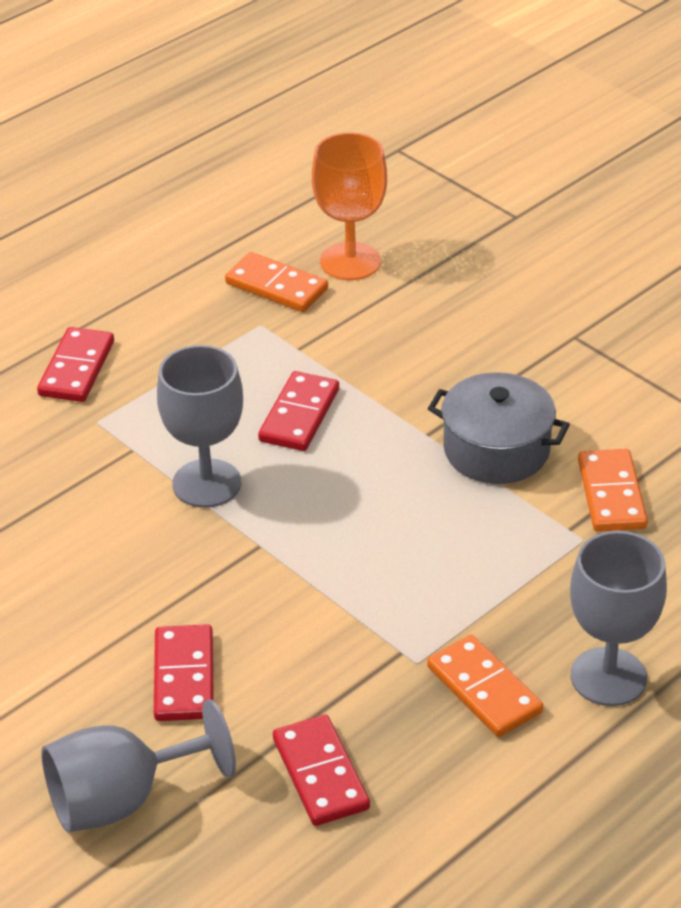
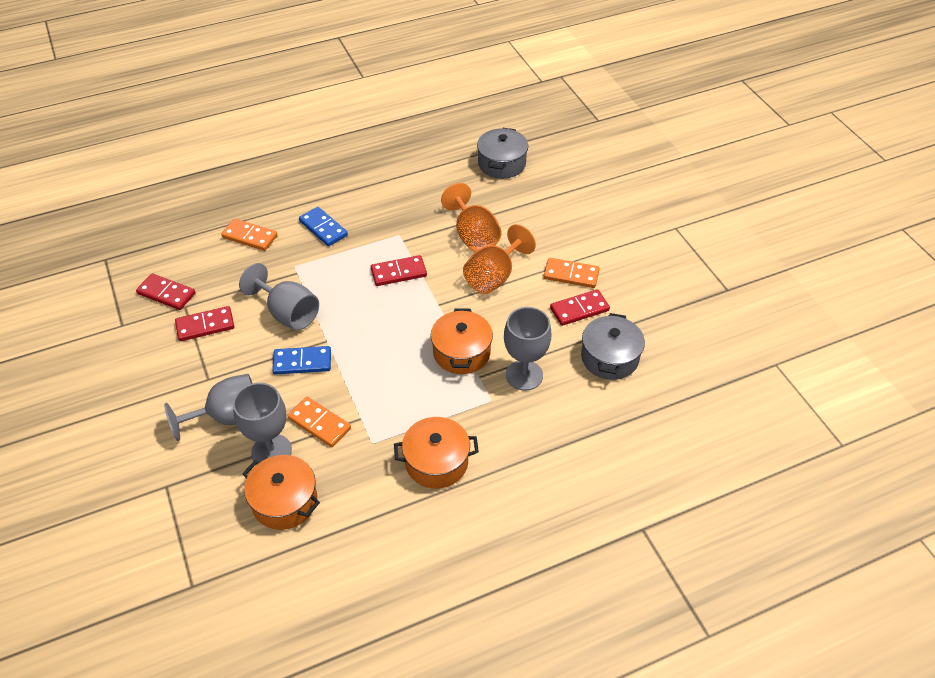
blue domino: 0 -> 2
grey goblet: 3 -> 4
grey pot: 1 -> 2
orange goblet: 1 -> 2
orange pot: 0 -> 3

